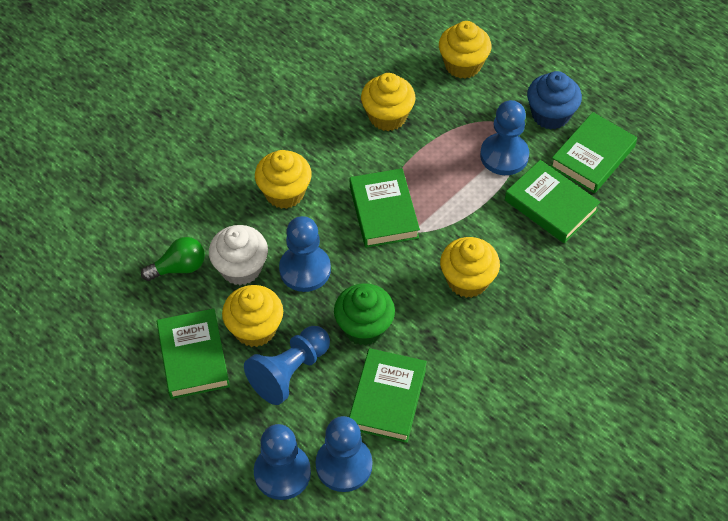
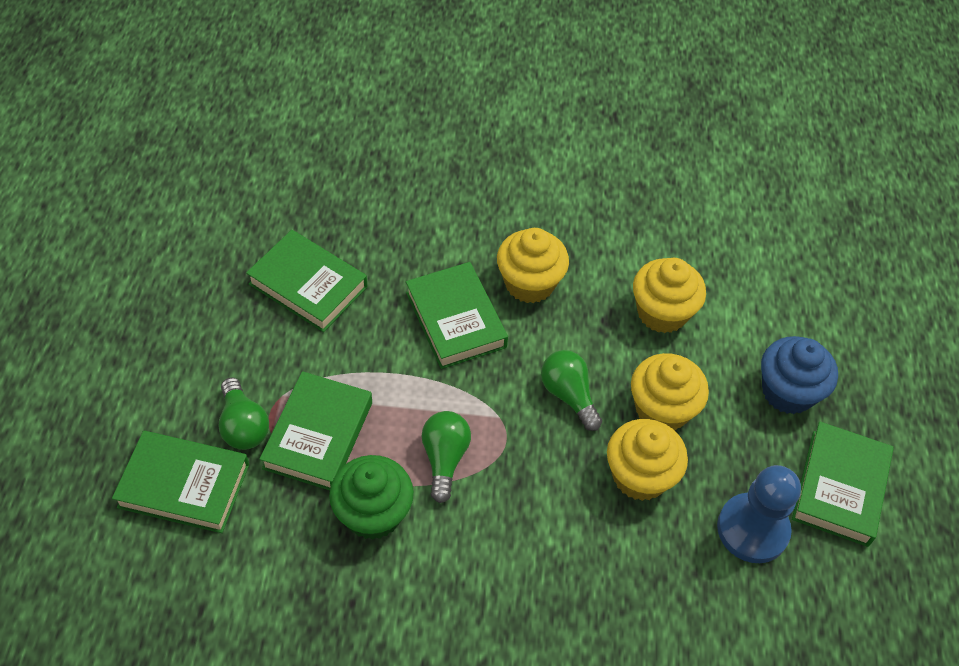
blue pawn: 5 -> 1
green light bulb: 1 -> 3
white cupcake: 1 -> 0
yellow cupcake: 5 -> 4

